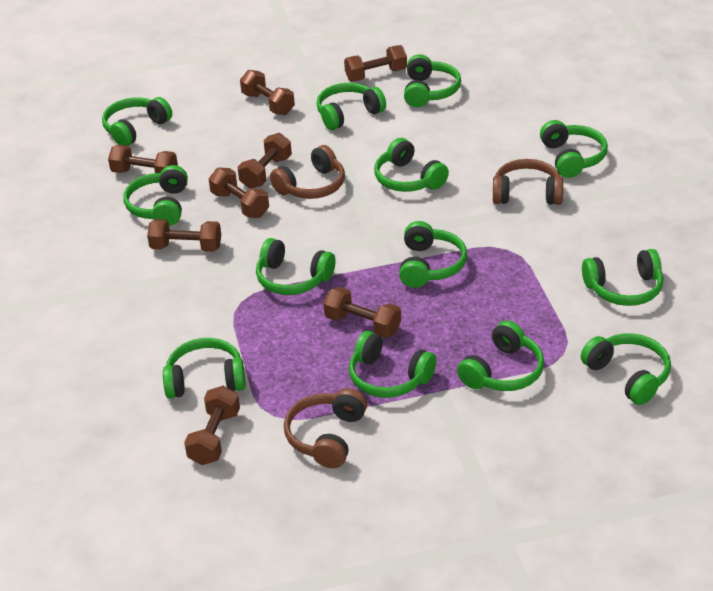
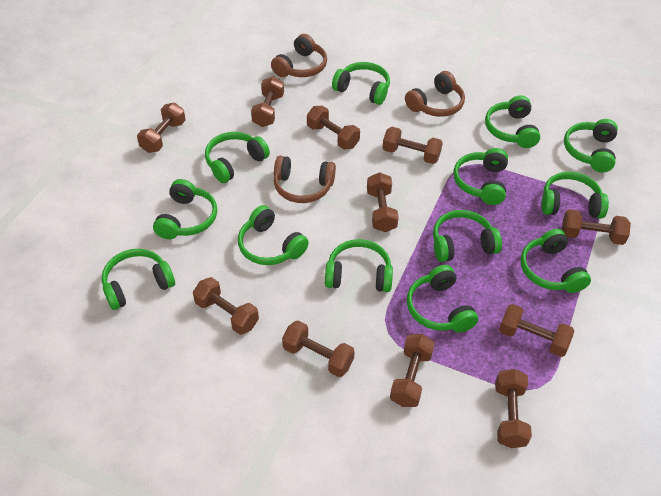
brown dumbbell: 8 -> 11

